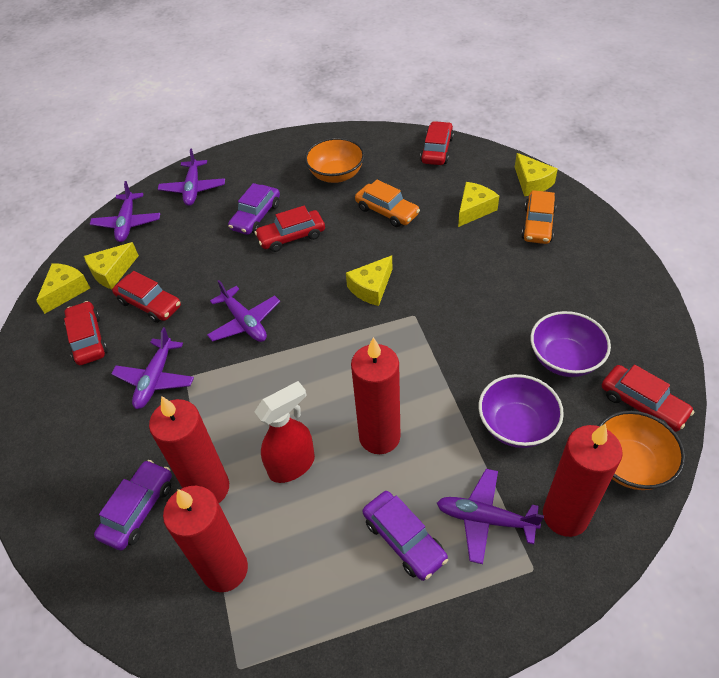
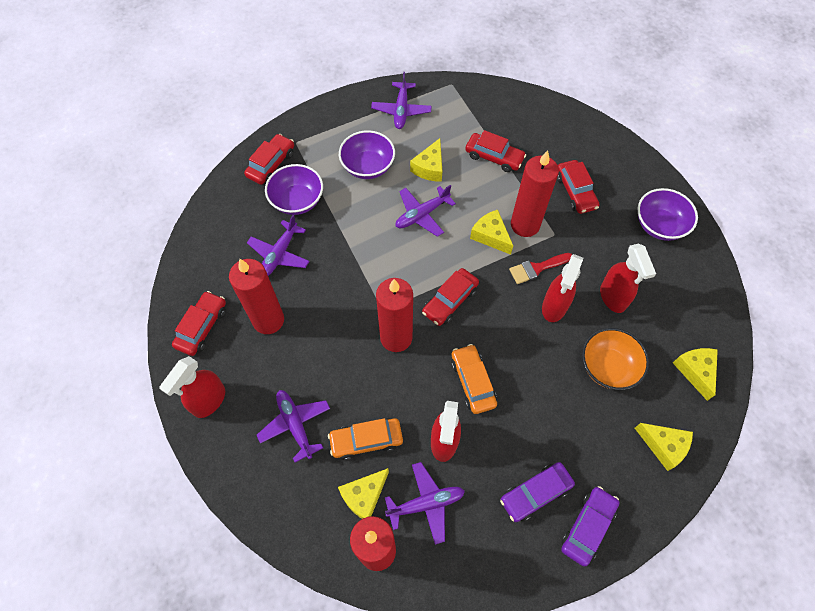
orange bowl: 2 -> 1
purple bowl: 2 -> 3
purple car: 3 -> 2
red brush: 0 -> 1
red spray bottle: 1 -> 4

